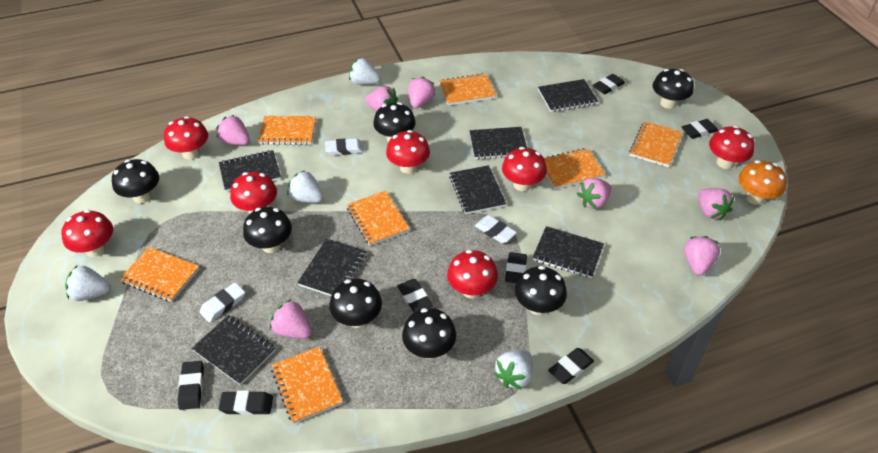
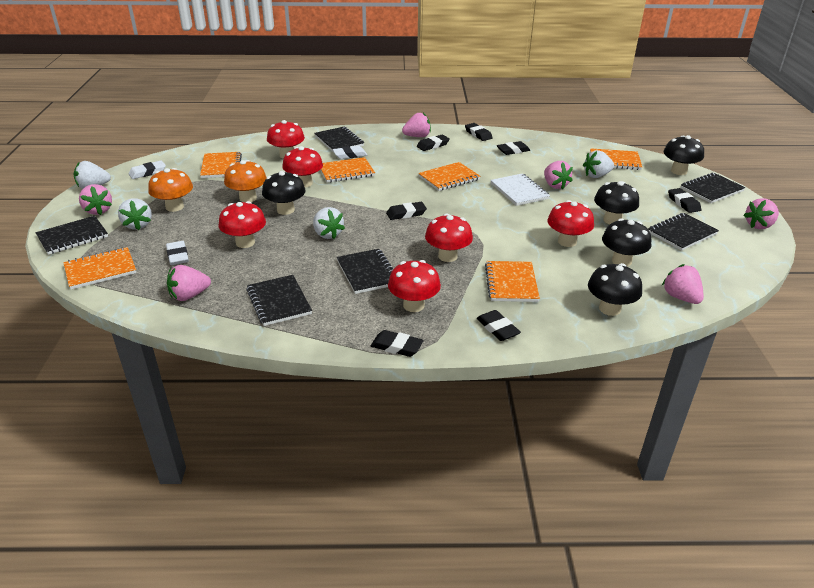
black mushroom: 7 -> 5
black notebook: 7 -> 6
orange mushroom: 1 -> 2
orange notebook: 7 -> 6
pink strawberry: 7 -> 6
red mushroom: 7 -> 6
white notebook: 0 -> 1

